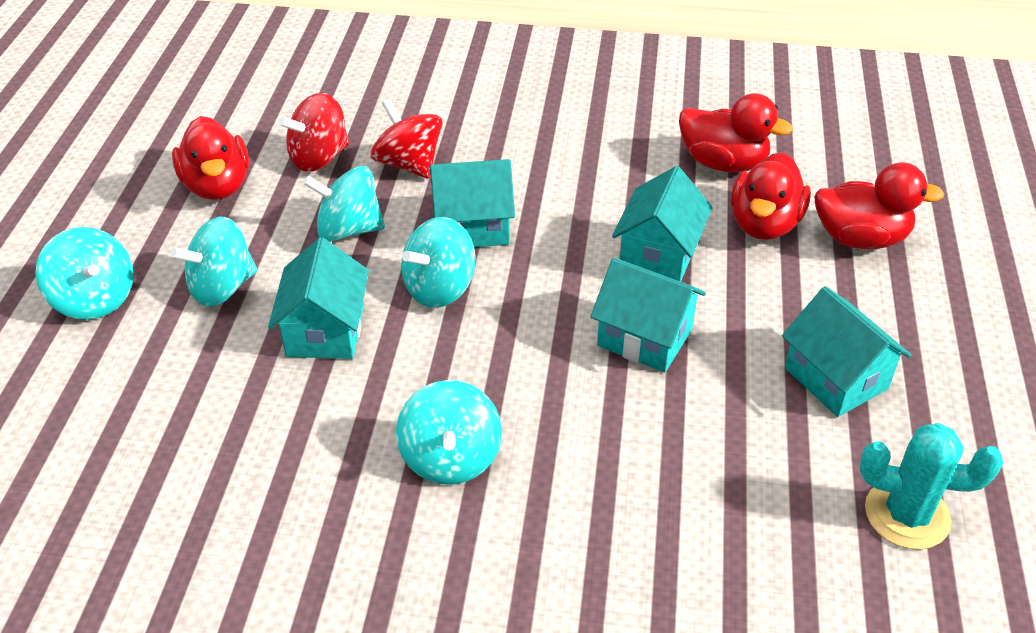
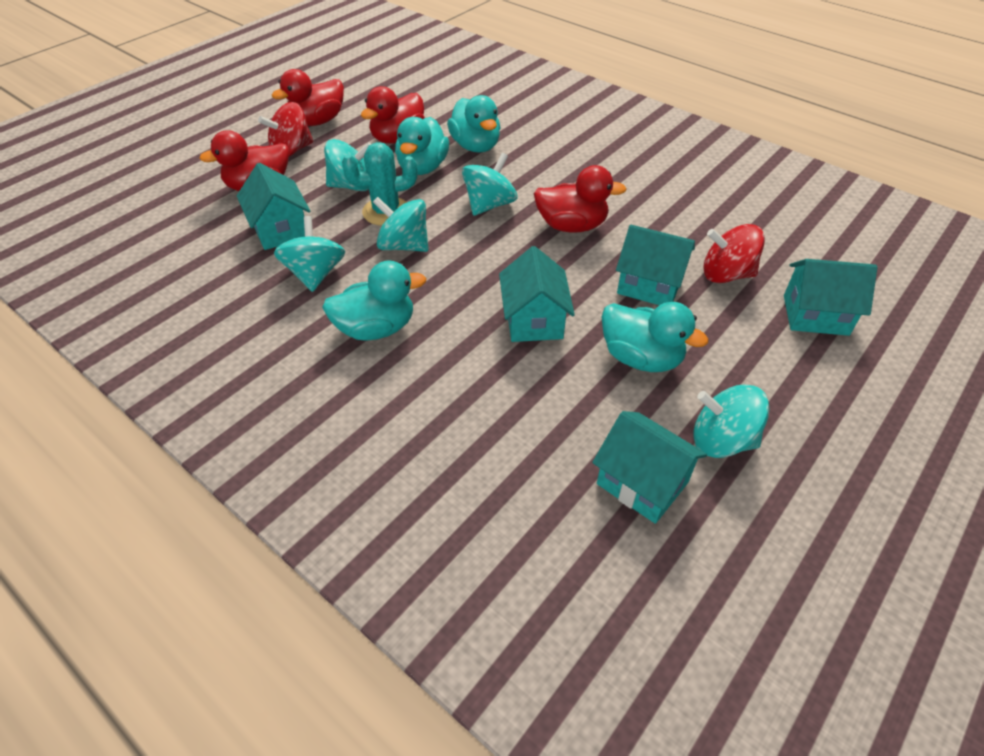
turquoise duck: 0 -> 4

